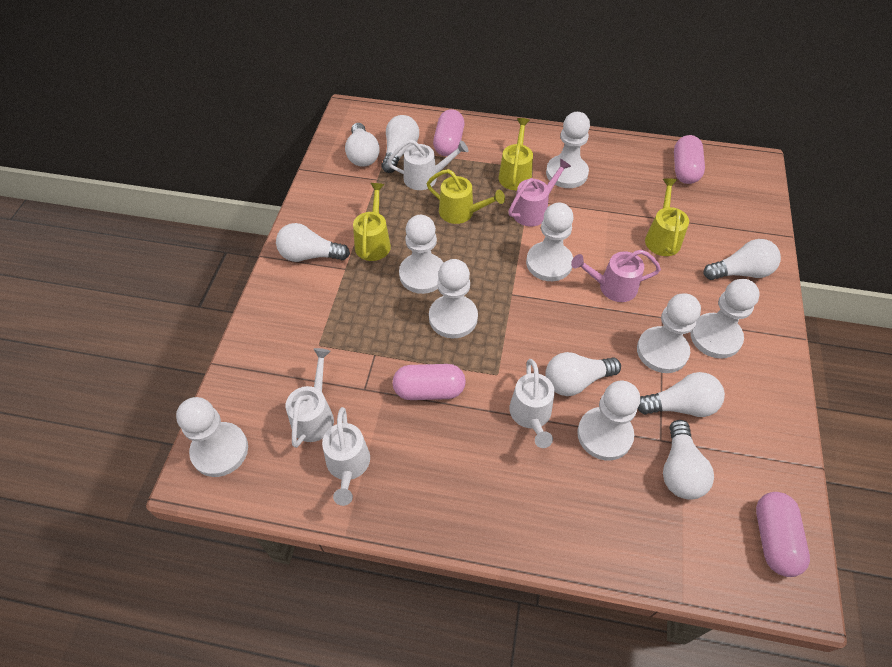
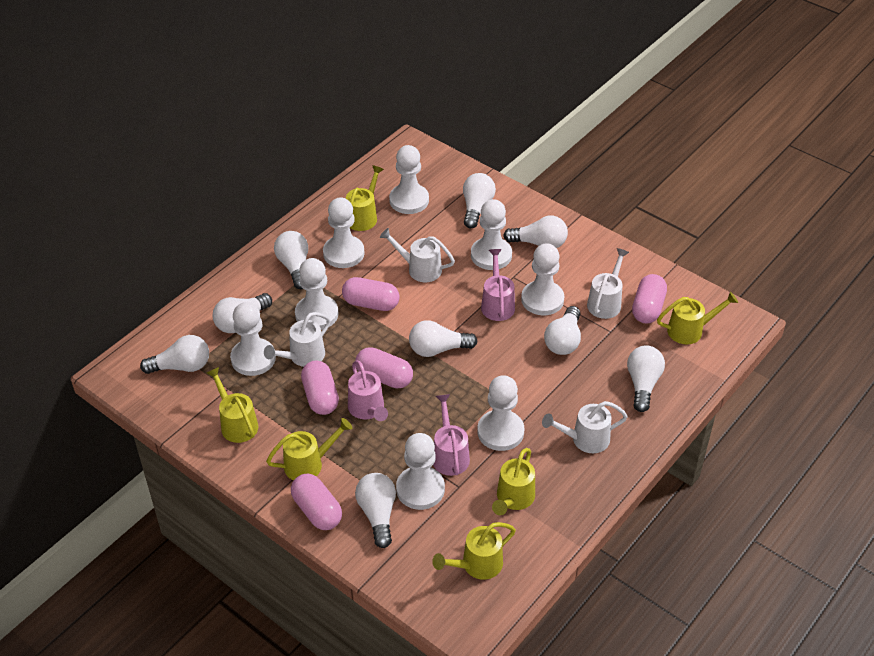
pink capsule: 4 -> 5
pink watering can: 2 -> 3
white light bulb: 7 -> 9
yellow watering can: 4 -> 6

